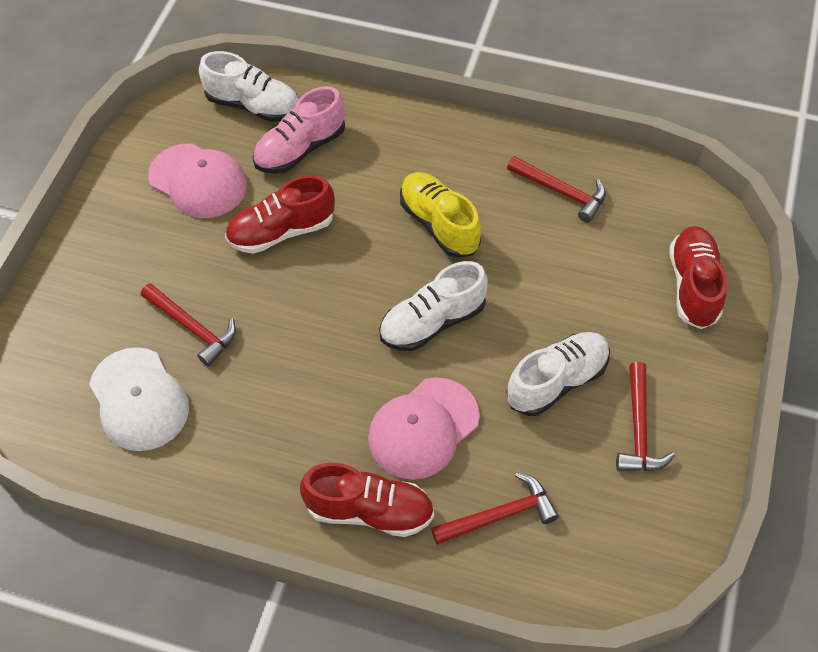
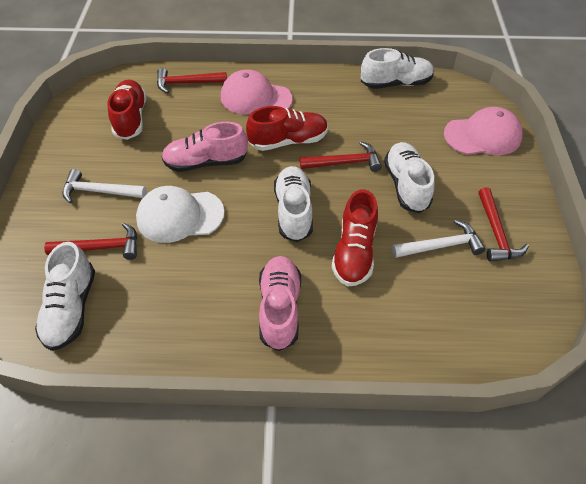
pink shoe: 1 -> 2
white hammer: 0 -> 2
white shoe: 3 -> 4
yellow shoe: 1 -> 0

